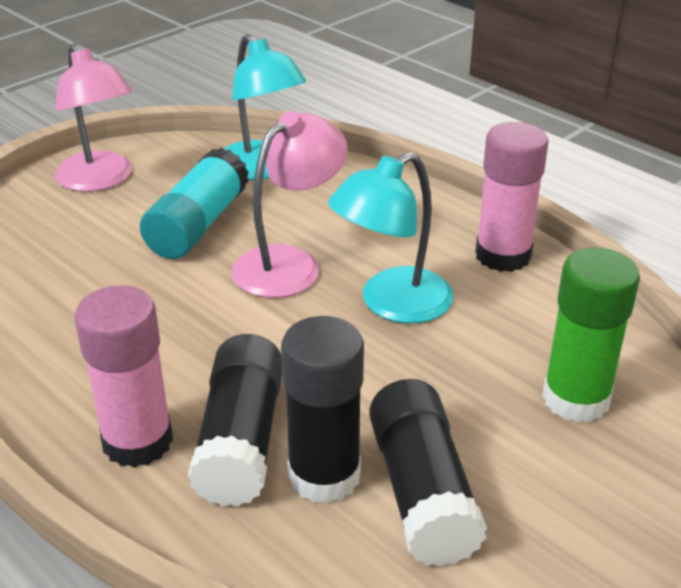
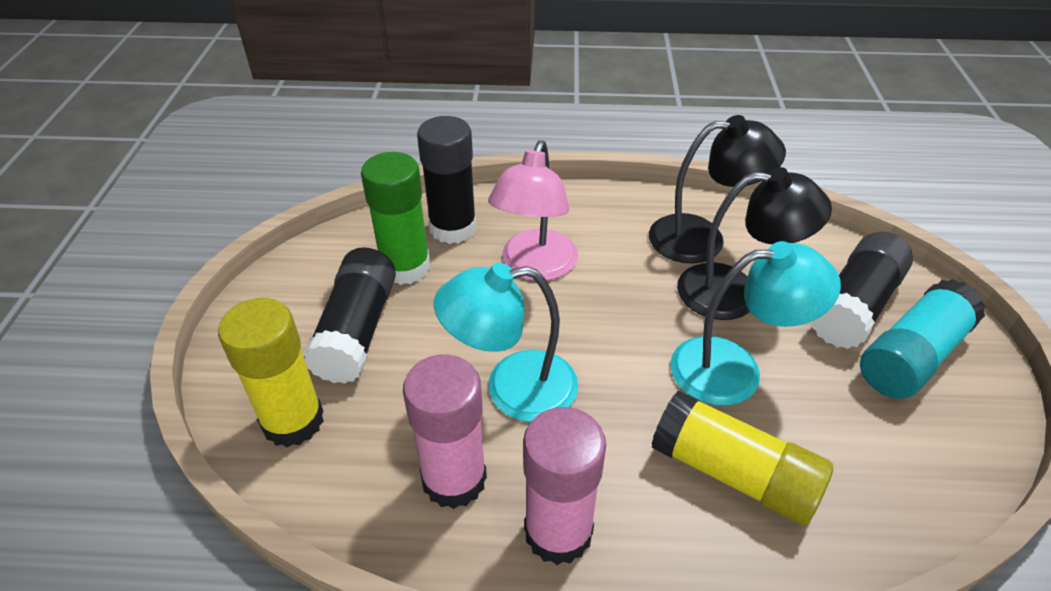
black lamp: 0 -> 2
pink lamp: 2 -> 1
yellow glue stick: 0 -> 2

